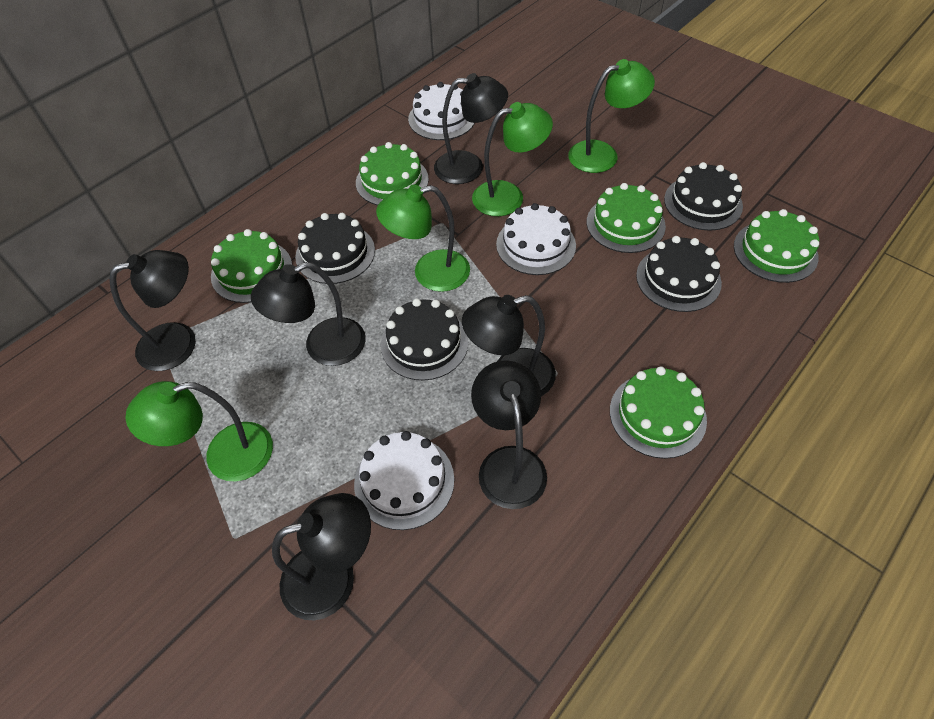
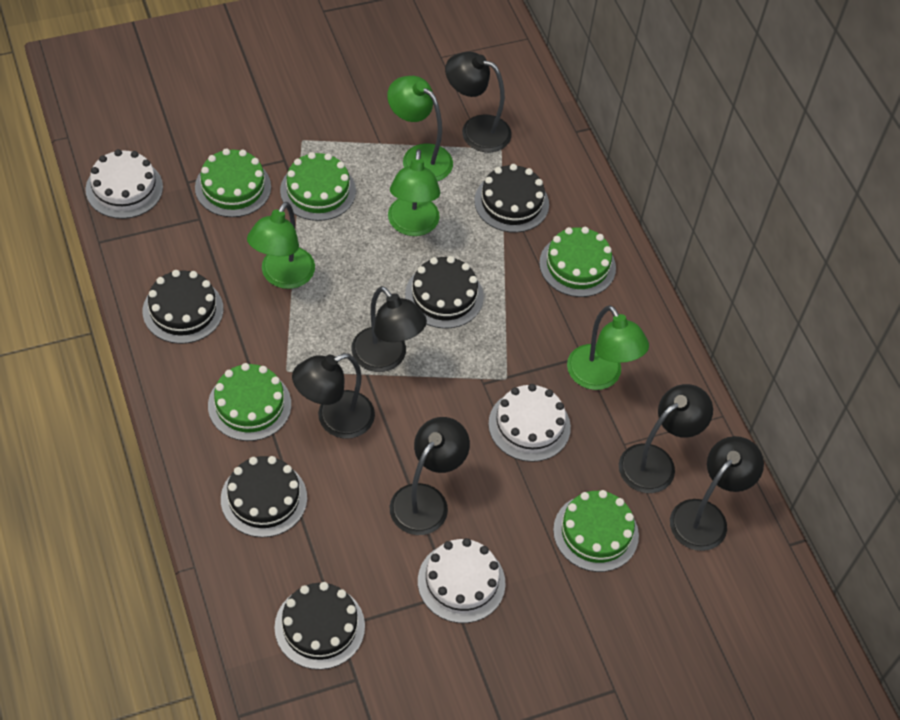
black cake: 4 -> 5

